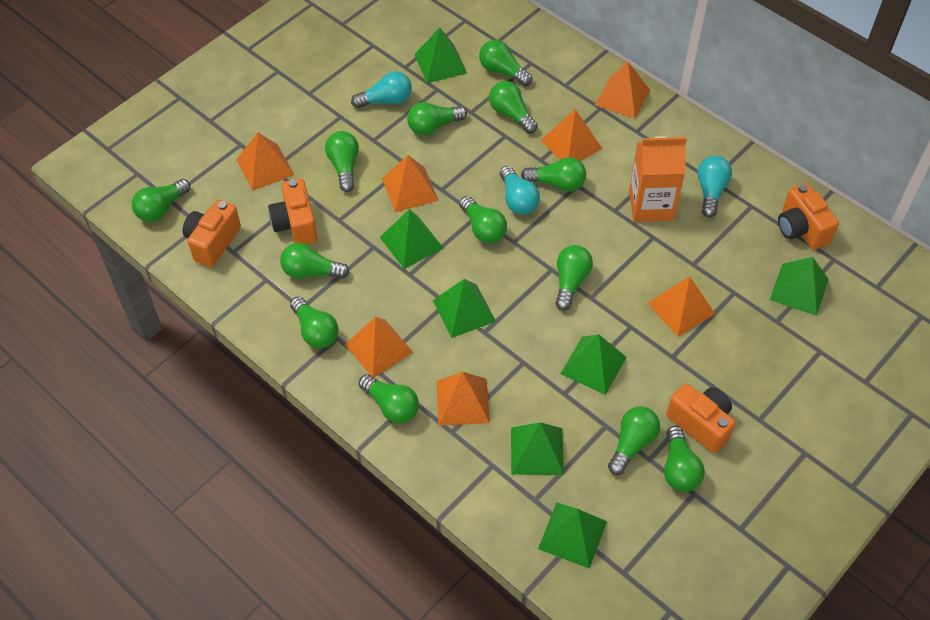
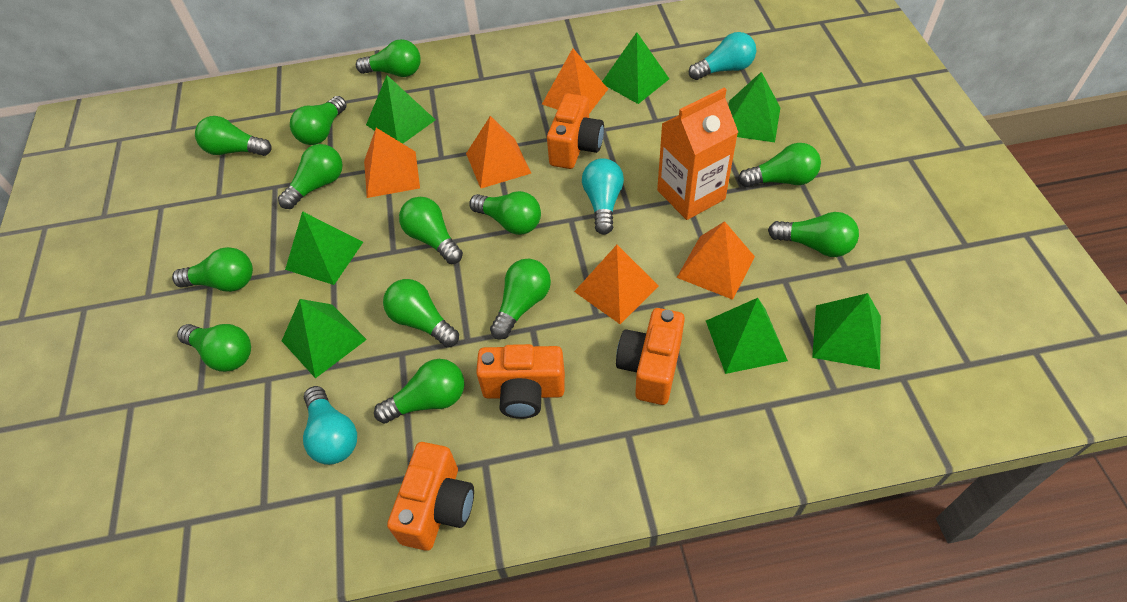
orange pyramid: 7 -> 5

